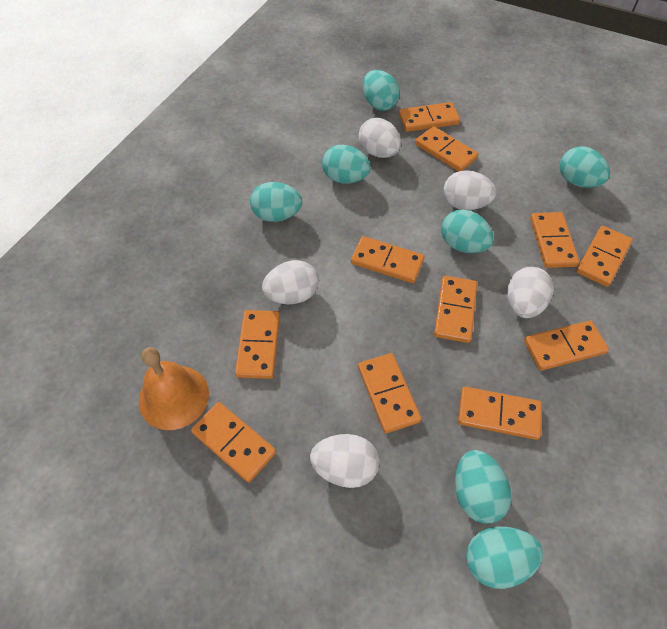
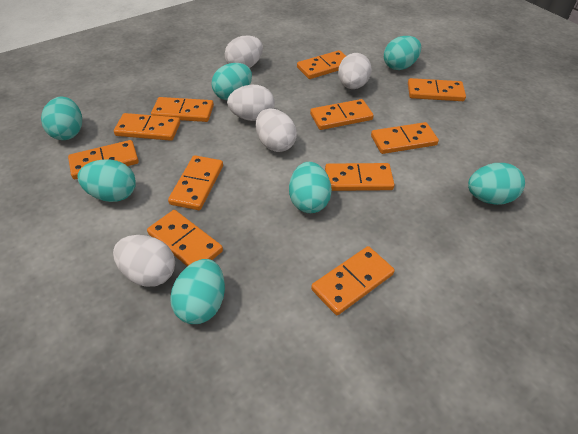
orange bell: 1 -> 0

